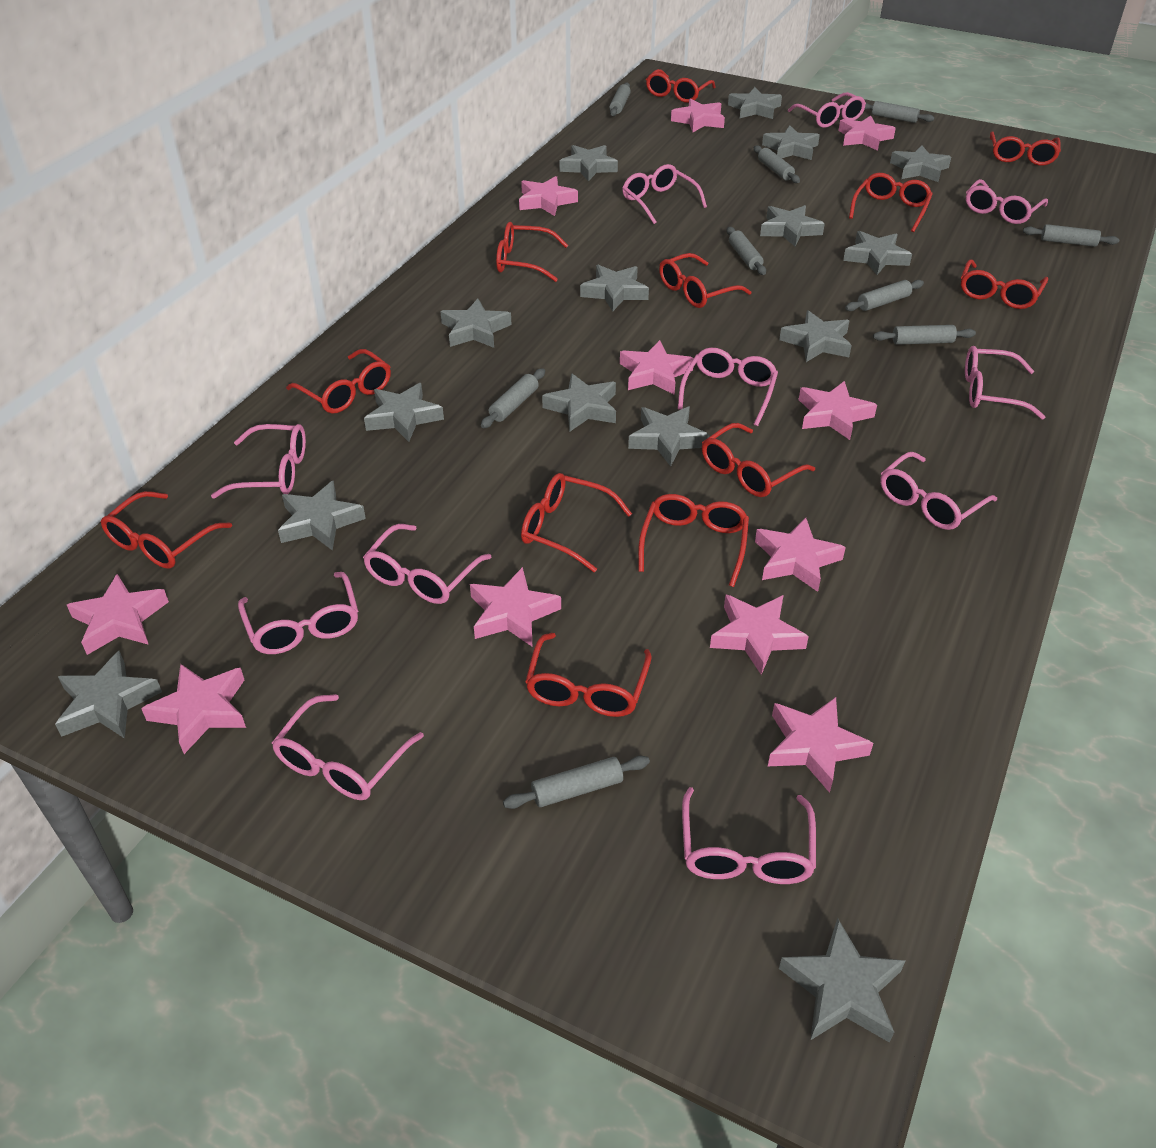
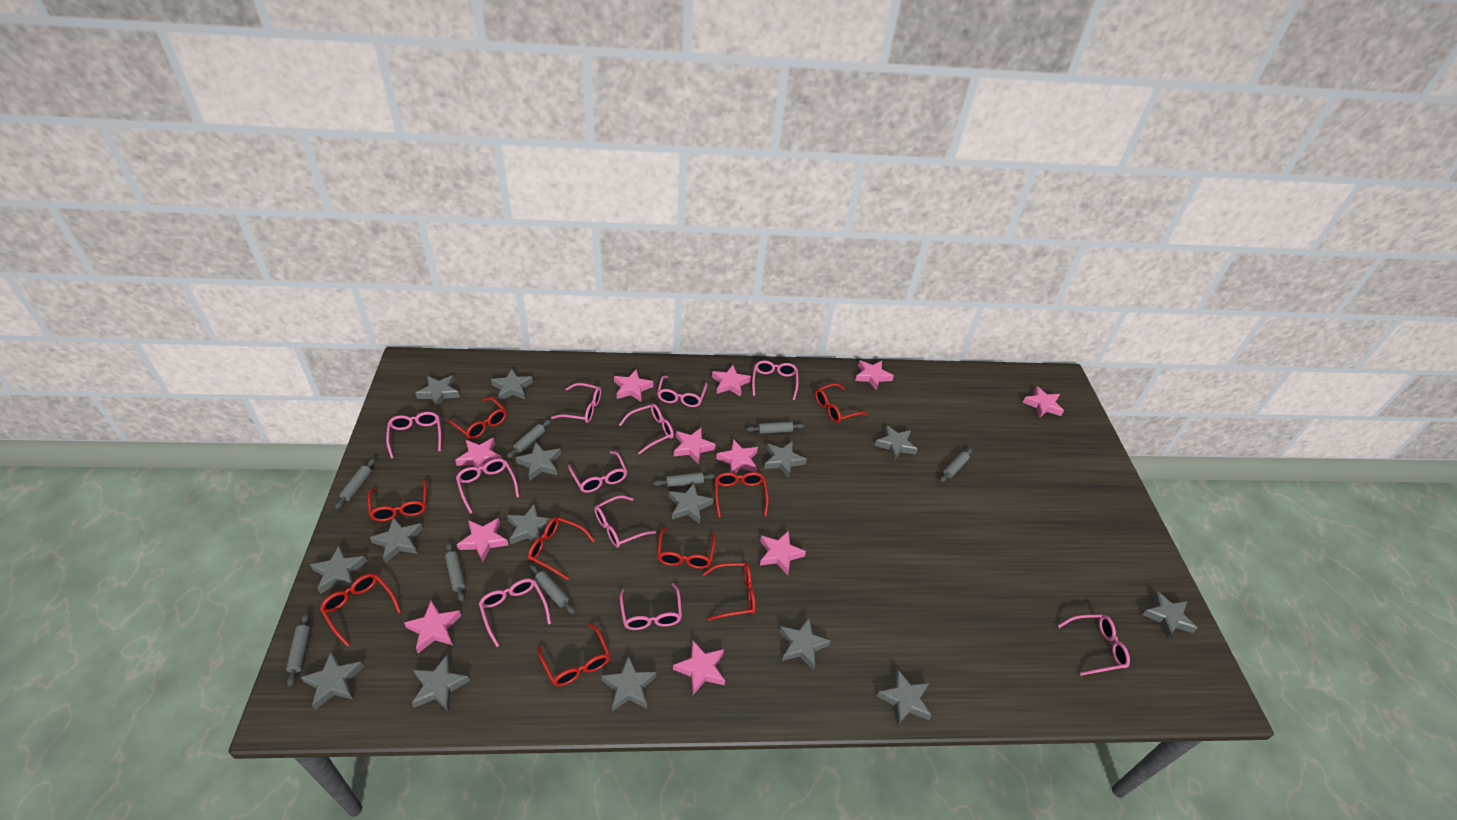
grey rolling pin: 9 -> 8
red glasses: 12 -> 9

